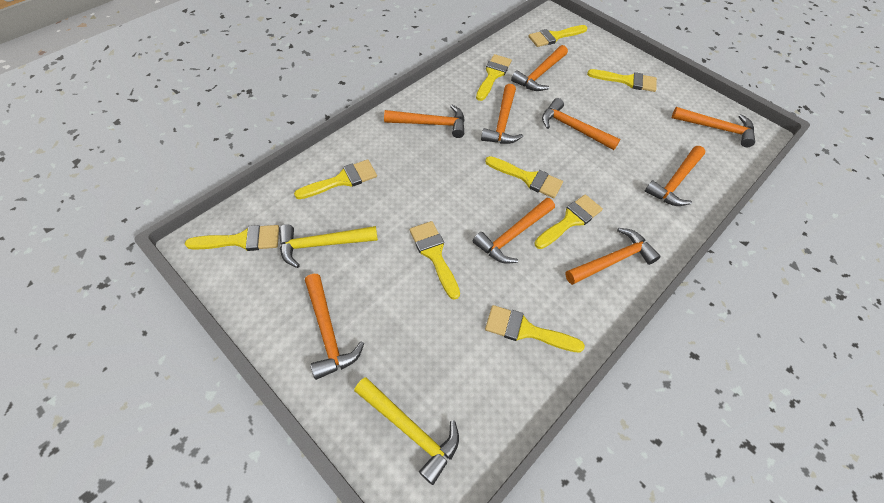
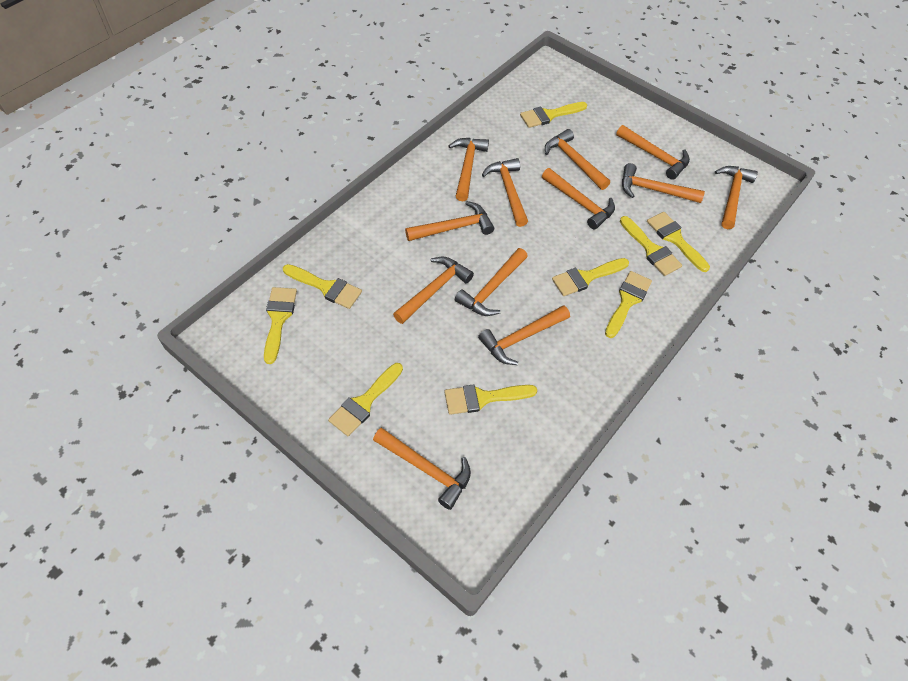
orange hammer: 9 -> 12
yellow hammer: 2 -> 0

